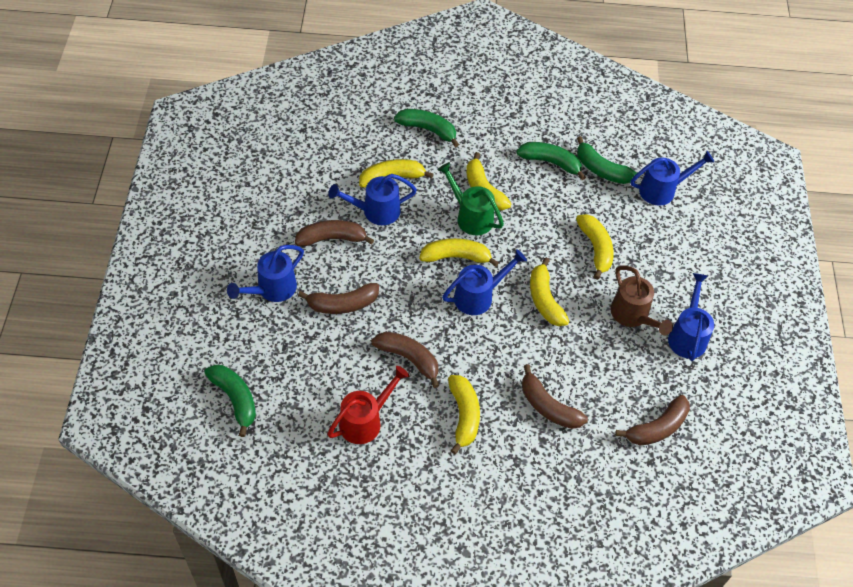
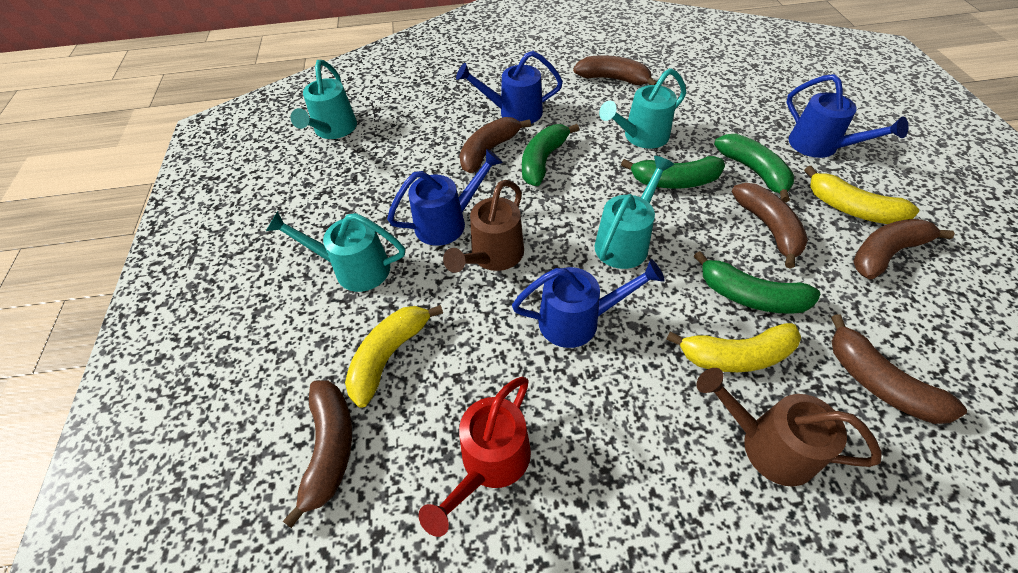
blue watering can: 5 -> 4
brown banana: 5 -> 6
brown watering can: 1 -> 2
green watering can: 1 -> 0
turquoise watering can: 0 -> 4
yellow banana: 6 -> 3

